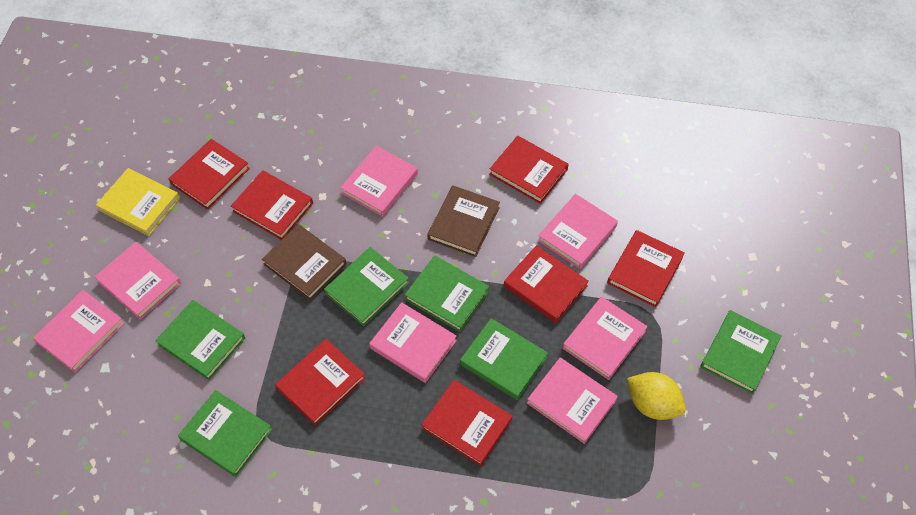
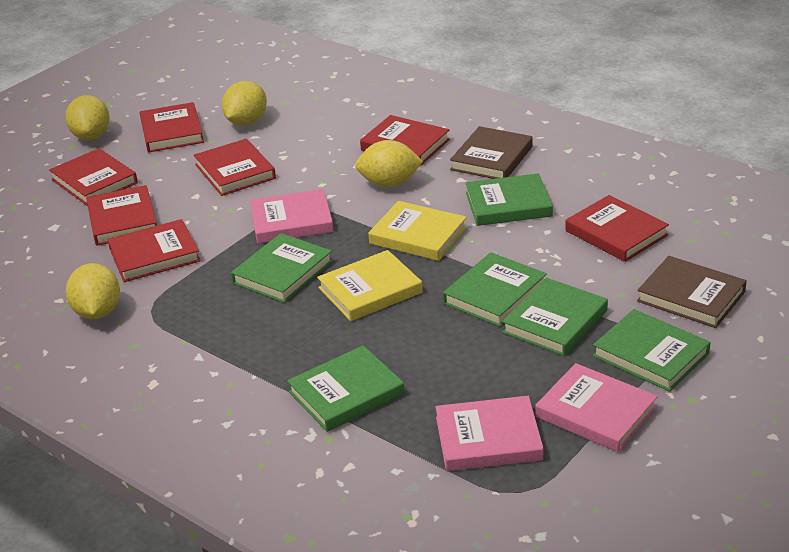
pink book: 7 -> 3
yellow book: 1 -> 2
yellow lemon: 1 -> 4

